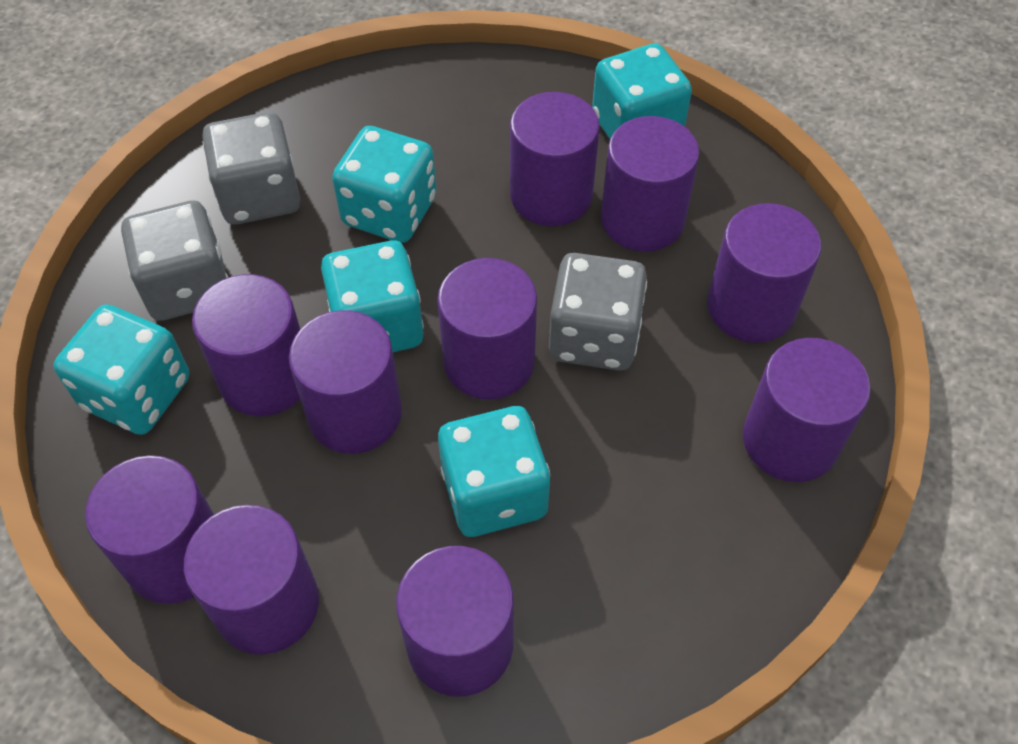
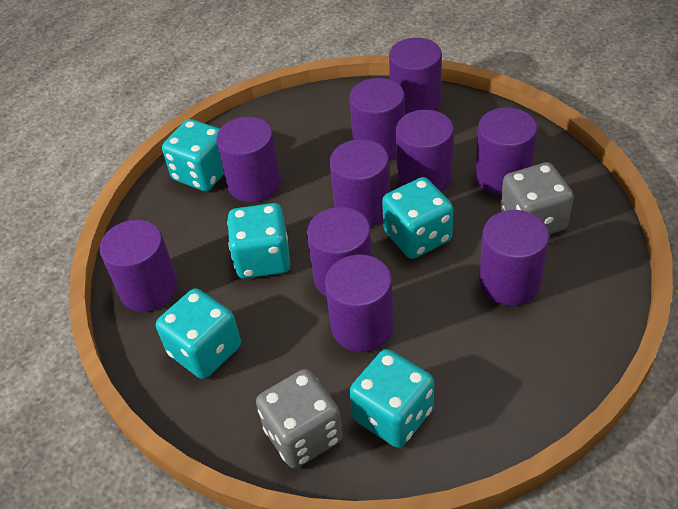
grey dice: 3 -> 2

